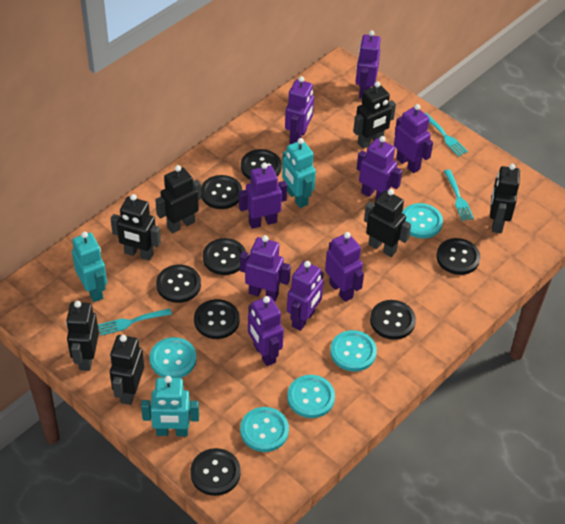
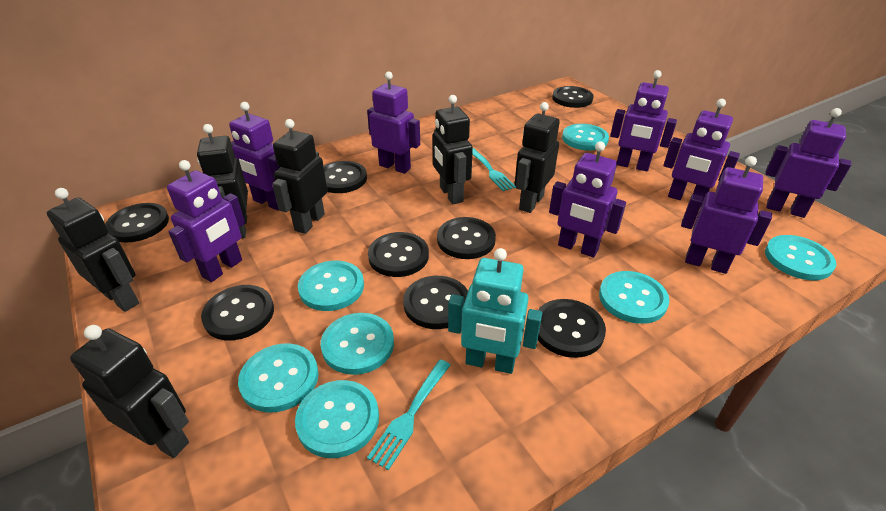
black robot: 7 -> 6
purple robot: 9 -> 8
turquoise button: 5 -> 7
turquoise fork: 3 -> 2
turquoise robot: 3 -> 1

